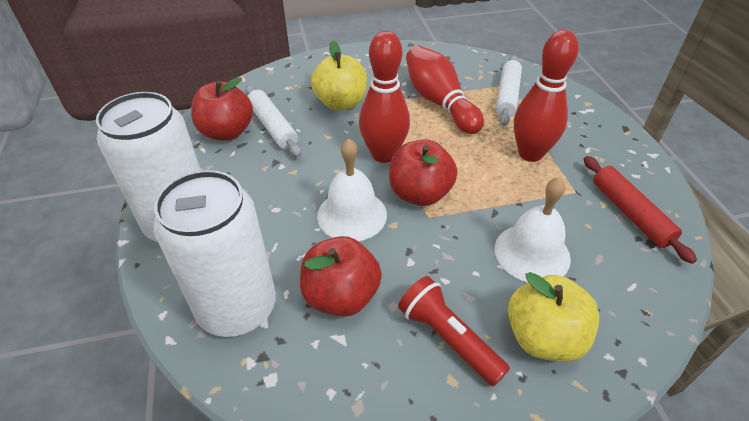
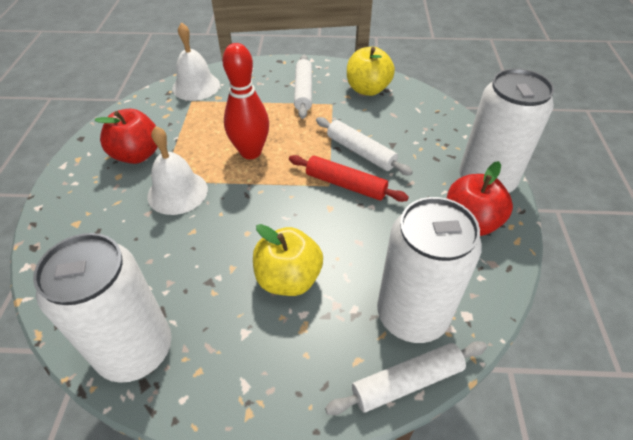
red apple: 3 -> 2
red bowling pin: 3 -> 1
red flashlight: 1 -> 0
white can: 2 -> 3
white rolling pin: 2 -> 3

